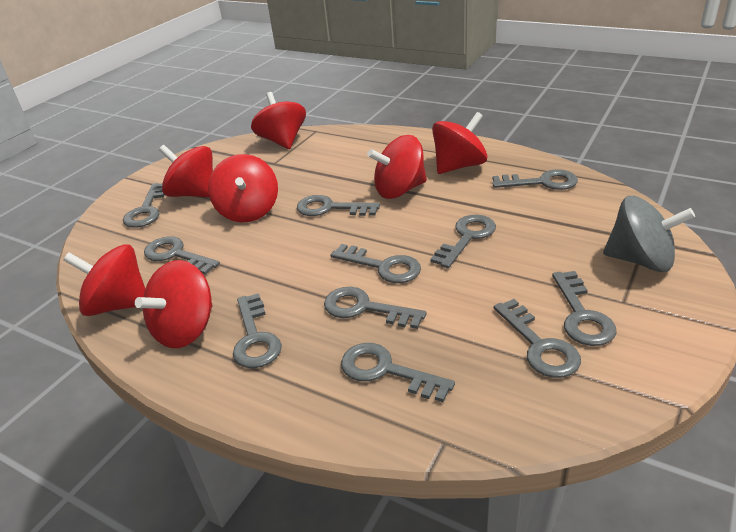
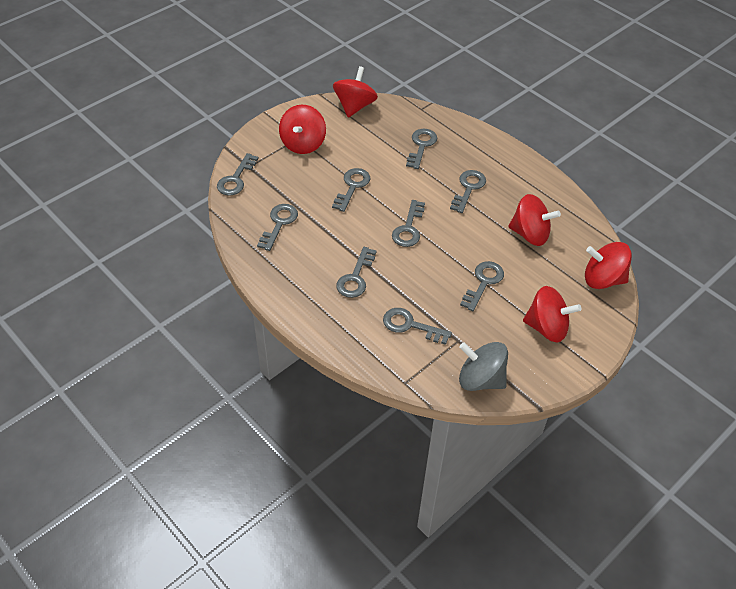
grey key: 11 -> 9
red spinning top: 7 -> 5

